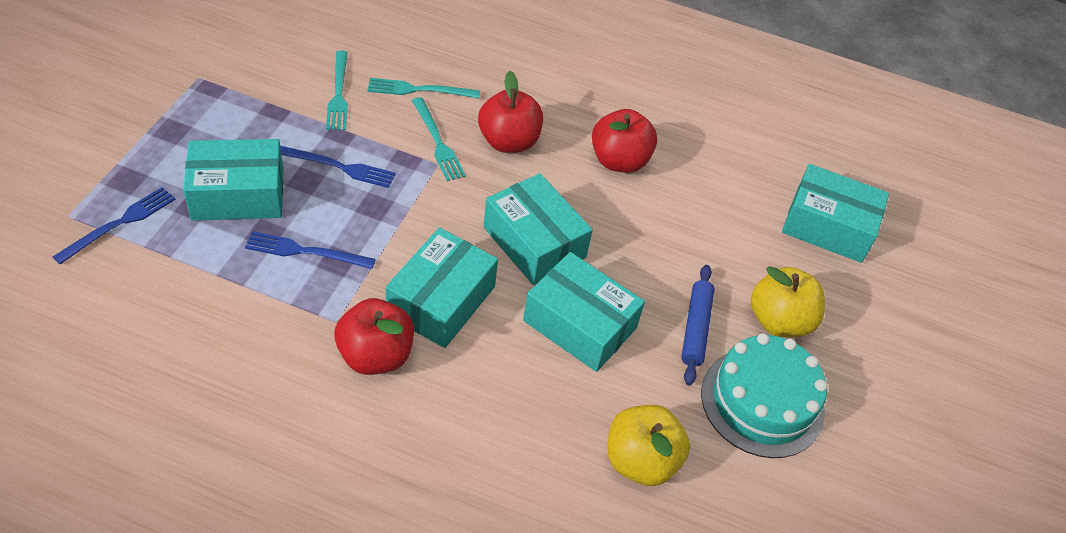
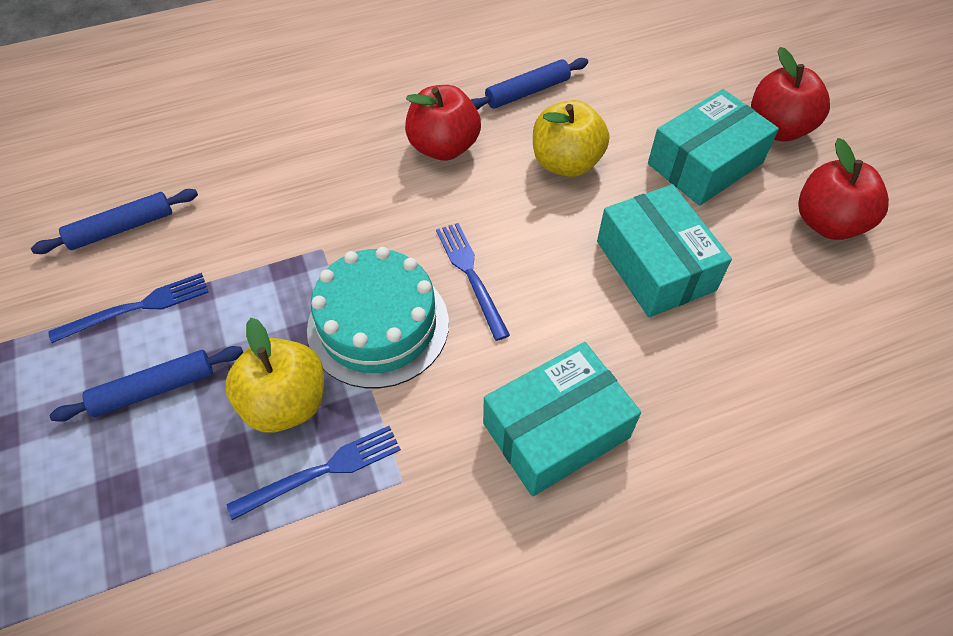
blue rolling pin: 1 -> 3
turquoise box: 5 -> 3
turquoise fork: 3 -> 0

